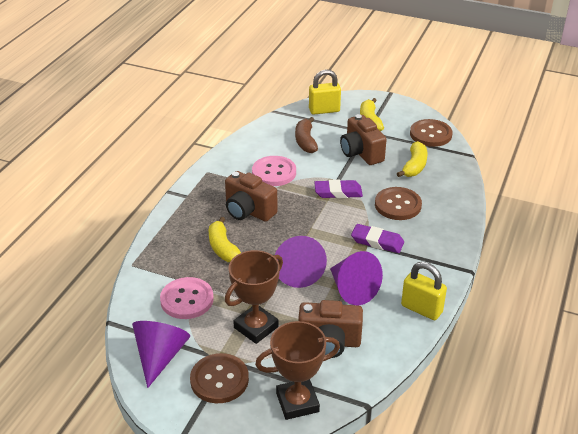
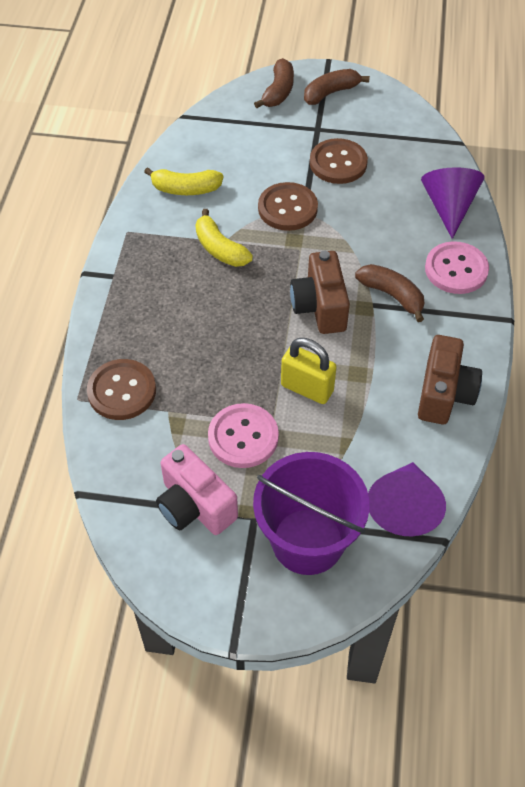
brown banana: 1 -> 3
brown camera: 3 -> 2
brown trophy: 2 -> 0
pink camera: 0 -> 1
purple bucket: 0 -> 1
purple cone: 3 -> 2
purple eraser: 2 -> 0
yellow banana: 3 -> 2
yellow padlock: 2 -> 1

